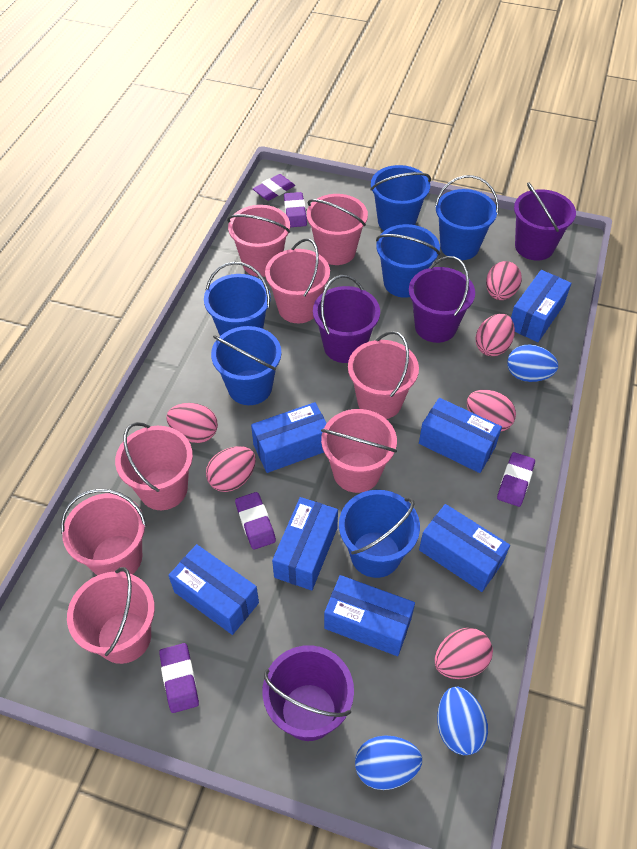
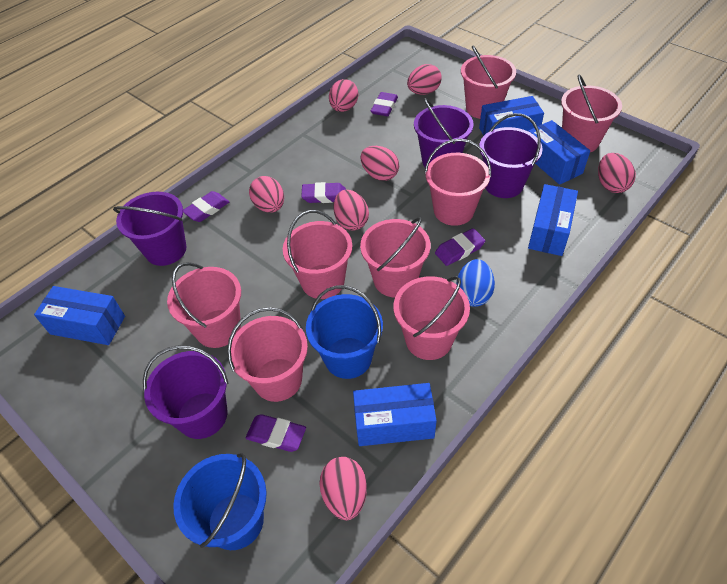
blue box: 7 -> 5
blue bucket: 6 -> 2
blue egg: 3 -> 1
pink egg: 6 -> 7

